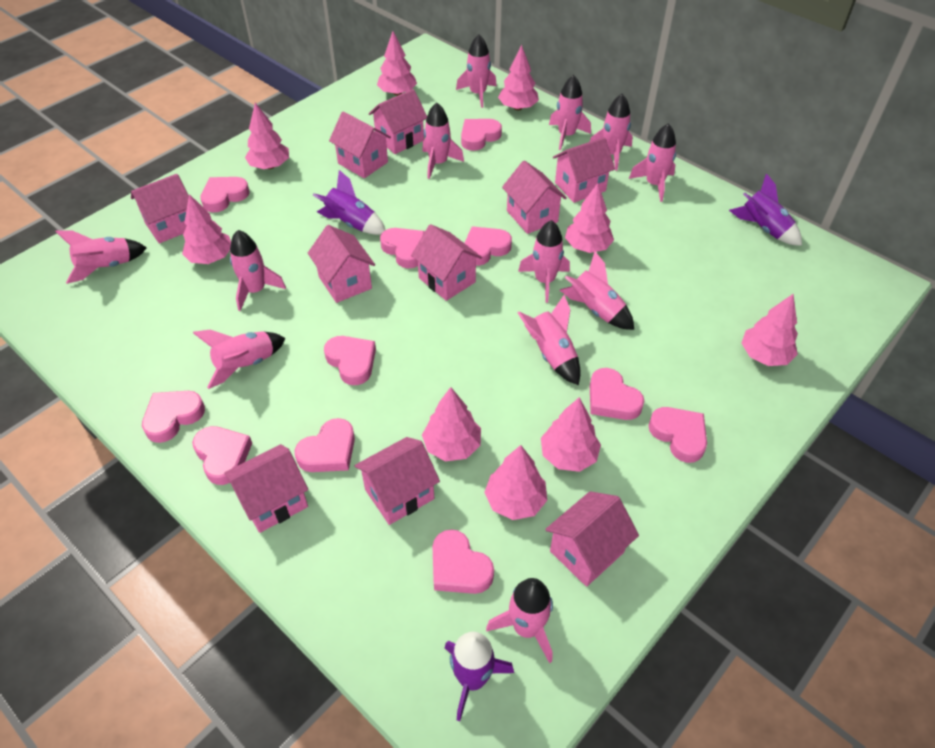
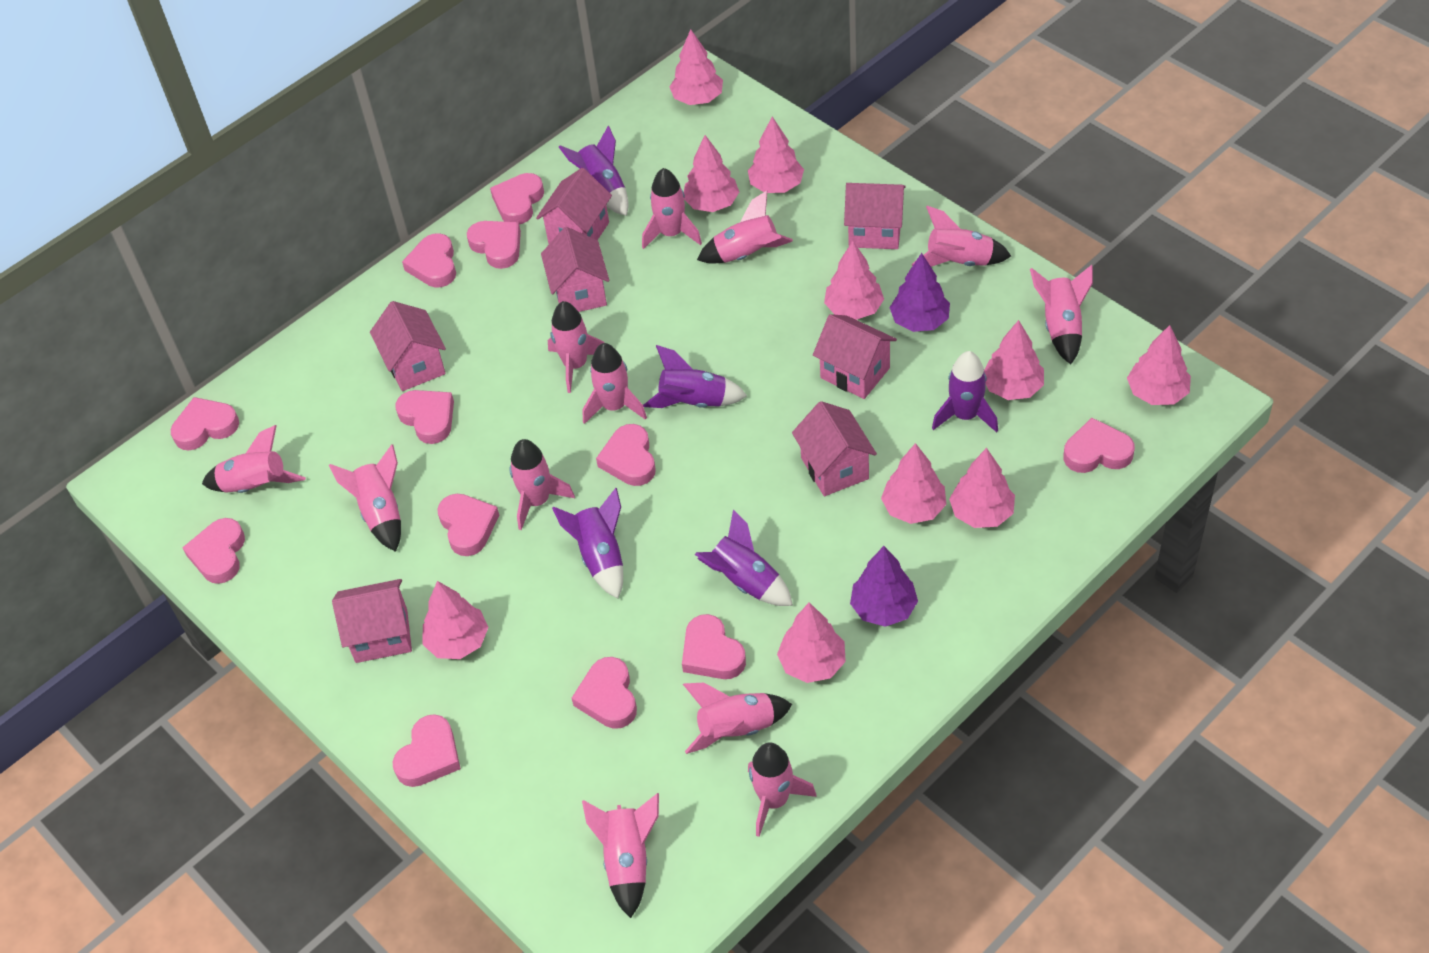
pink heart: 11 -> 12
pink house: 10 -> 7
pink tree: 9 -> 10
purple rocket: 3 -> 5
purple tree: 0 -> 2

